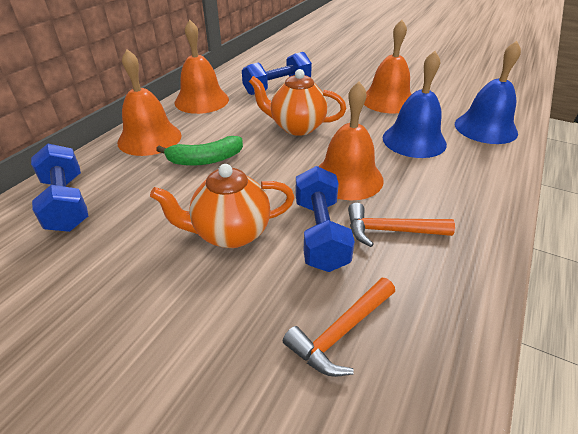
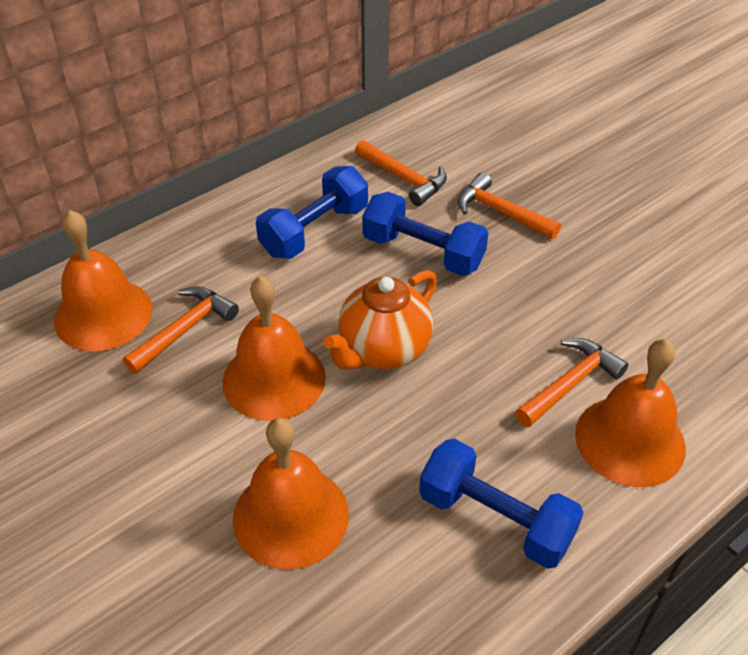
blue bell: 2 -> 0
green banana: 1 -> 0
orange hammer: 2 -> 4
orange teapot: 2 -> 1

